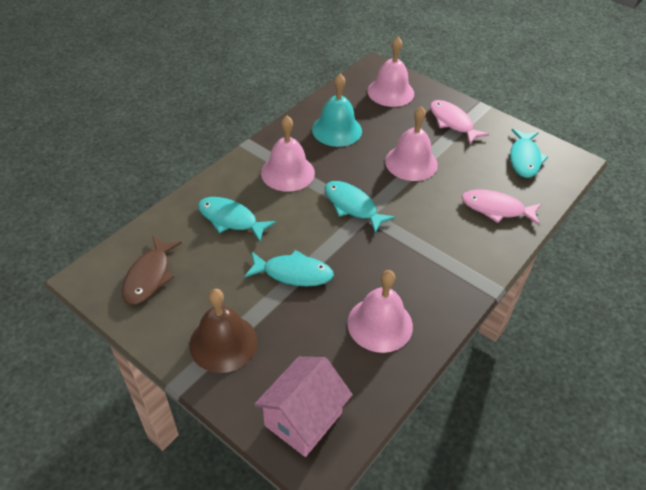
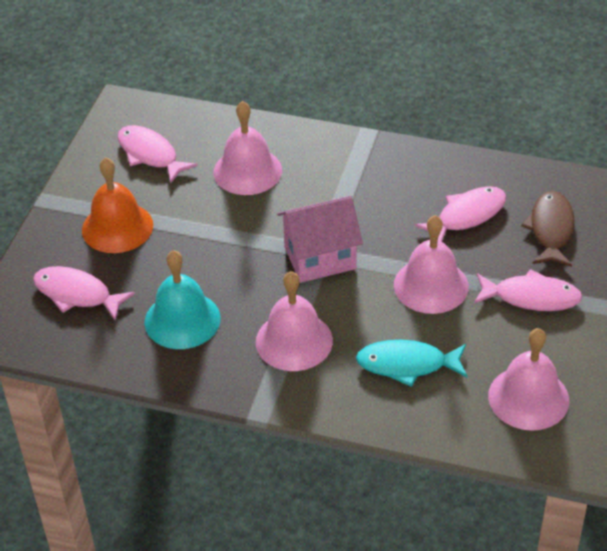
brown bell: 1 -> 0
orange bell: 0 -> 1
pink fish: 2 -> 4
turquoise fish: 4 -> 1

